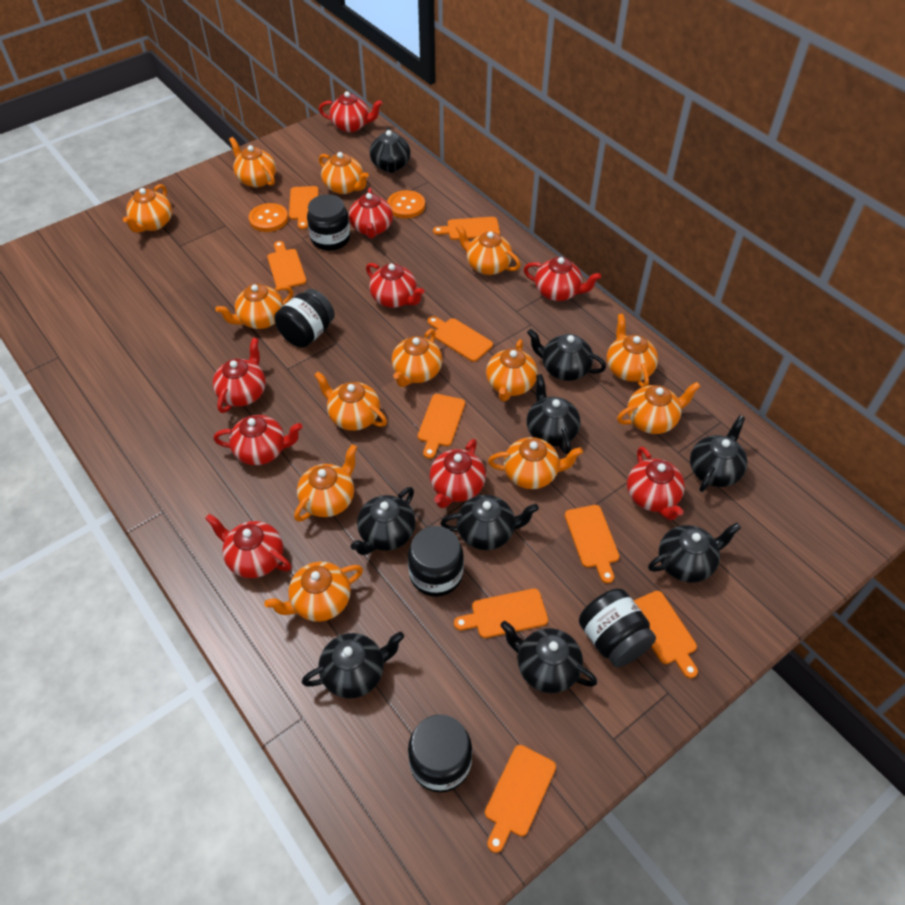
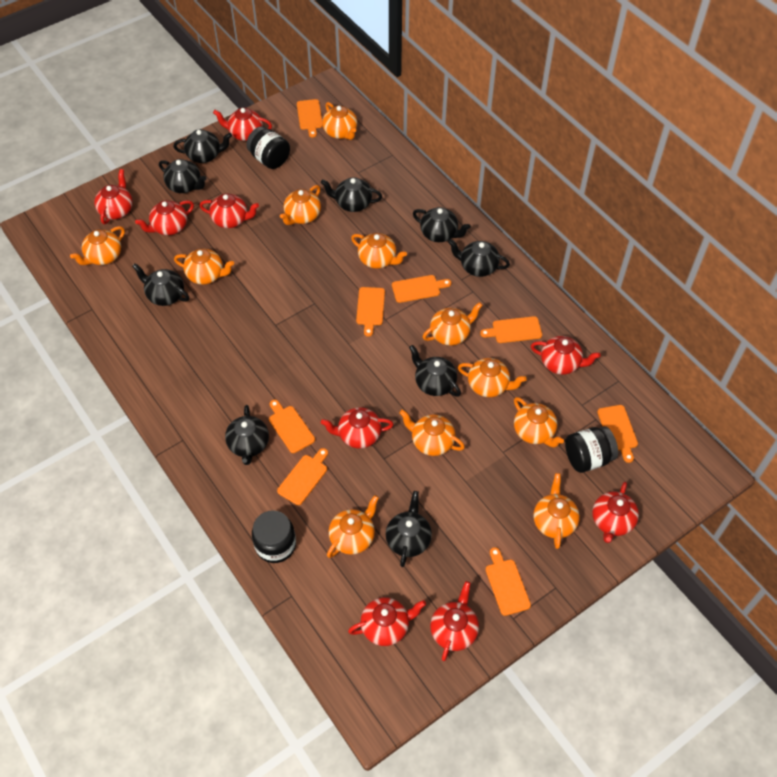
black jar: 5 -> 3
orange button: 2 -> 0
orange cutting board: 9 -> 8
orange teapot: 13 -> 11

